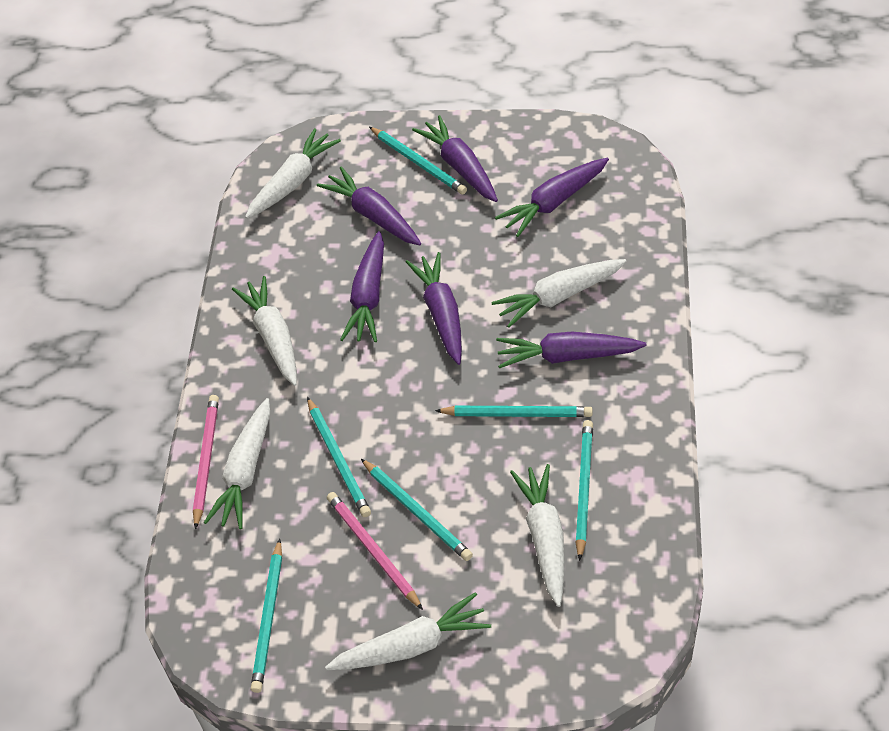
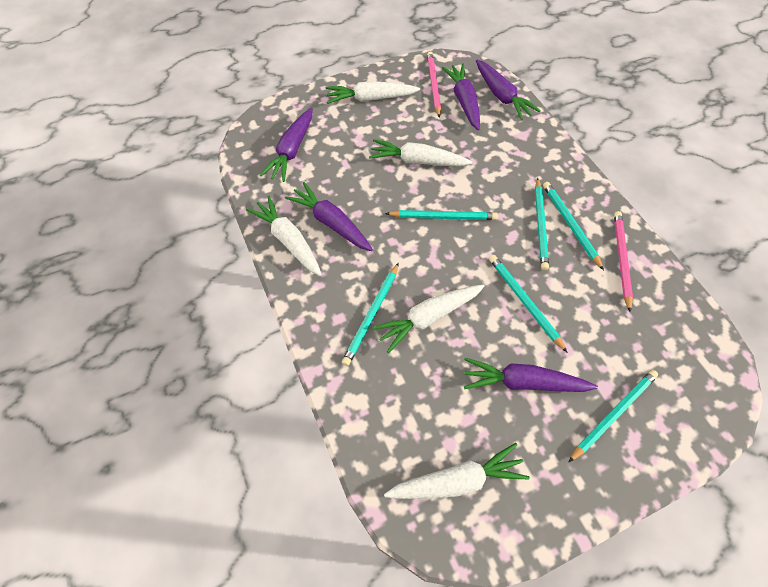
purple carrot: 6 -> 5
white carrot: 6 -> 5

